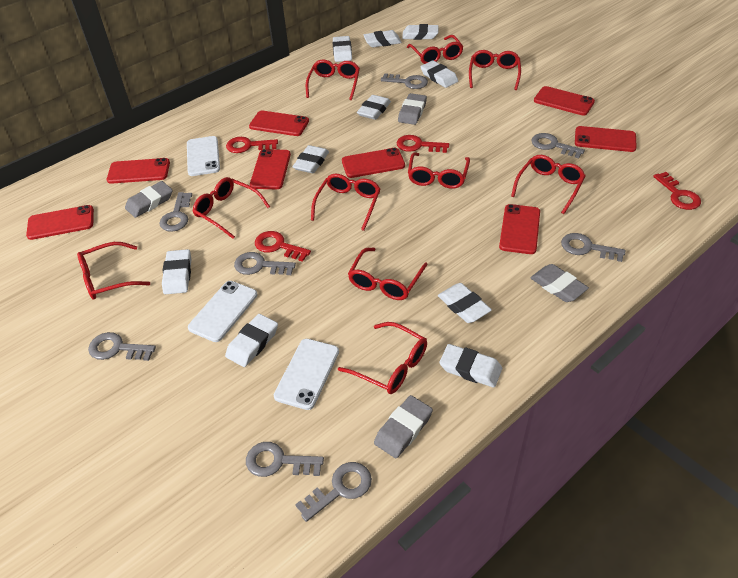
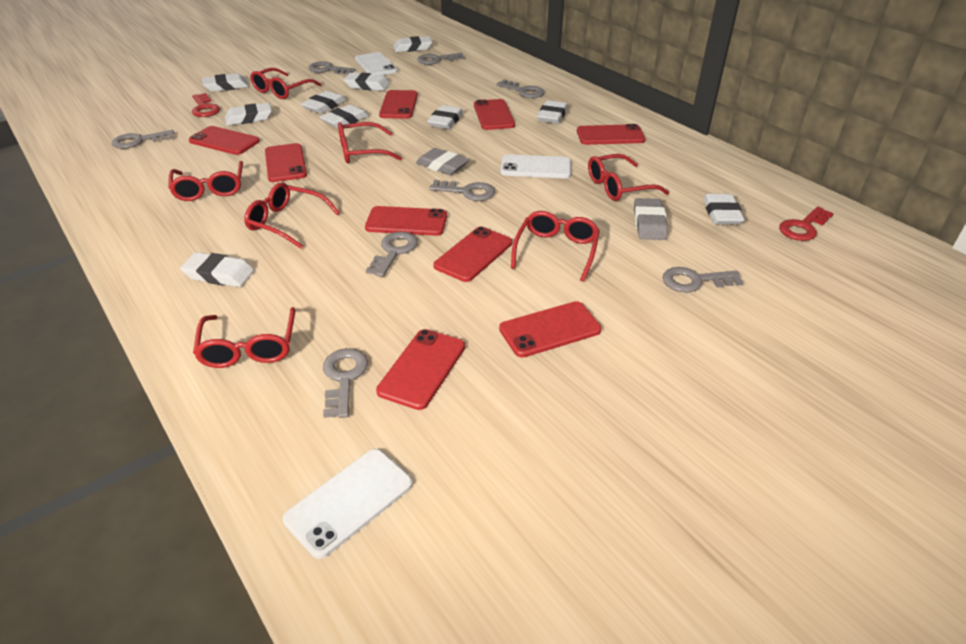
grey eraser: 4 -> 2
red glasses: 10 -> 7
red key: 4 -> 2
red phone: 8 -> 9

